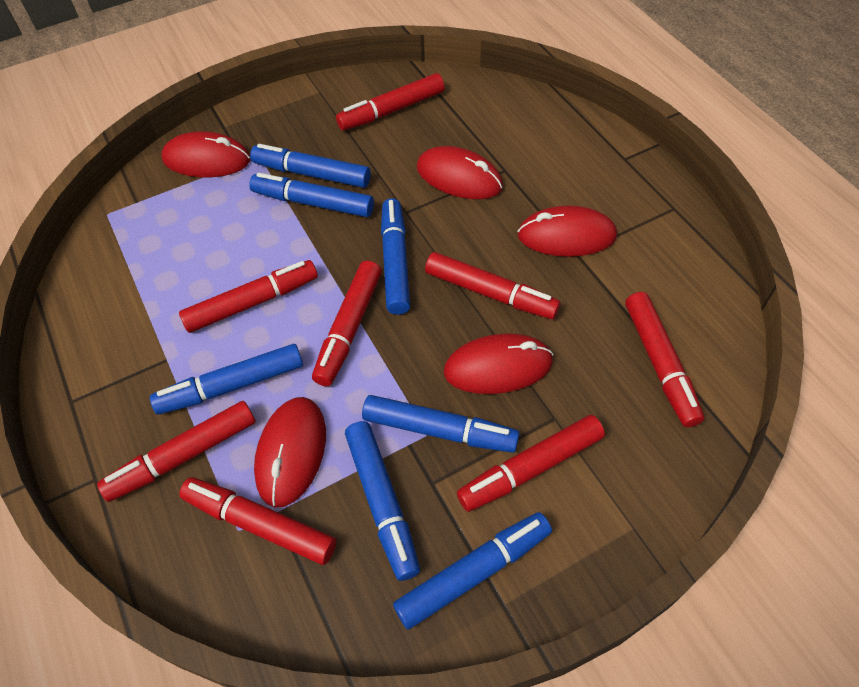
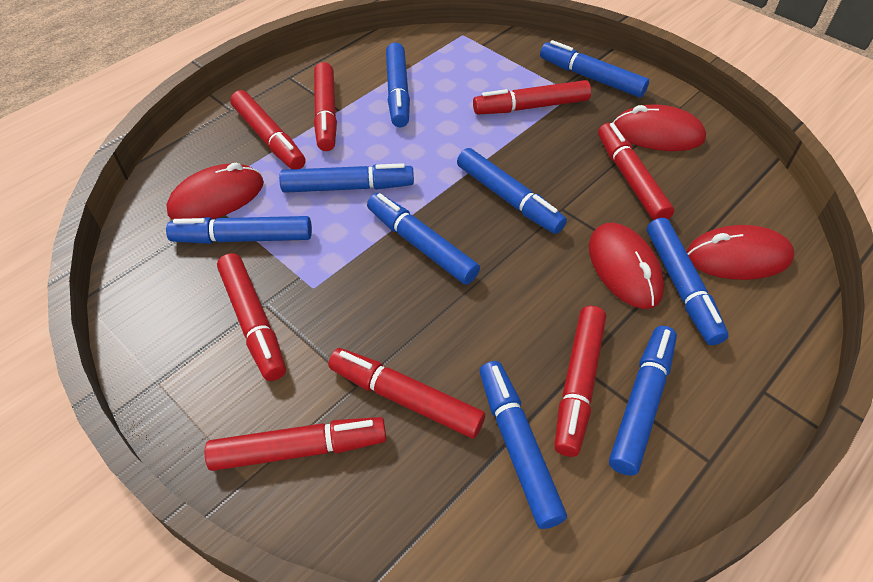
blue marker: 7 -> 9
red mouse: 5 -> 4

